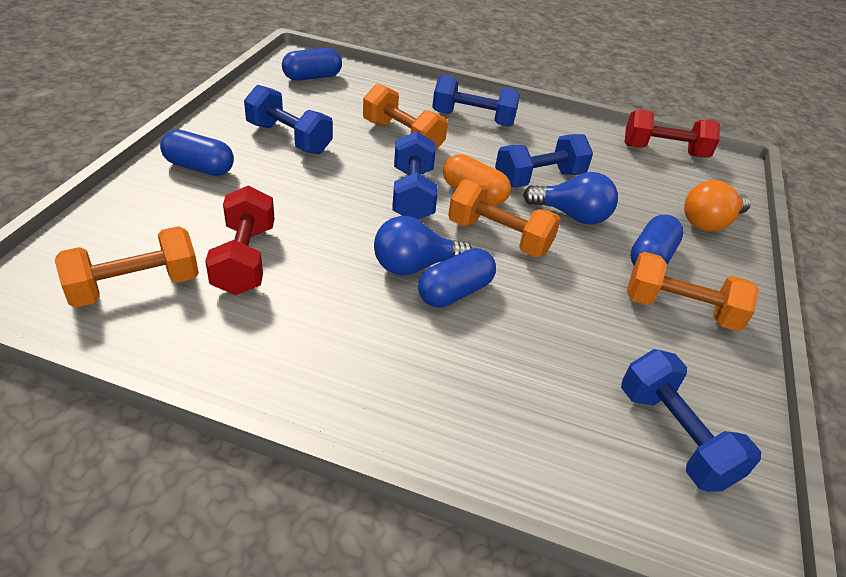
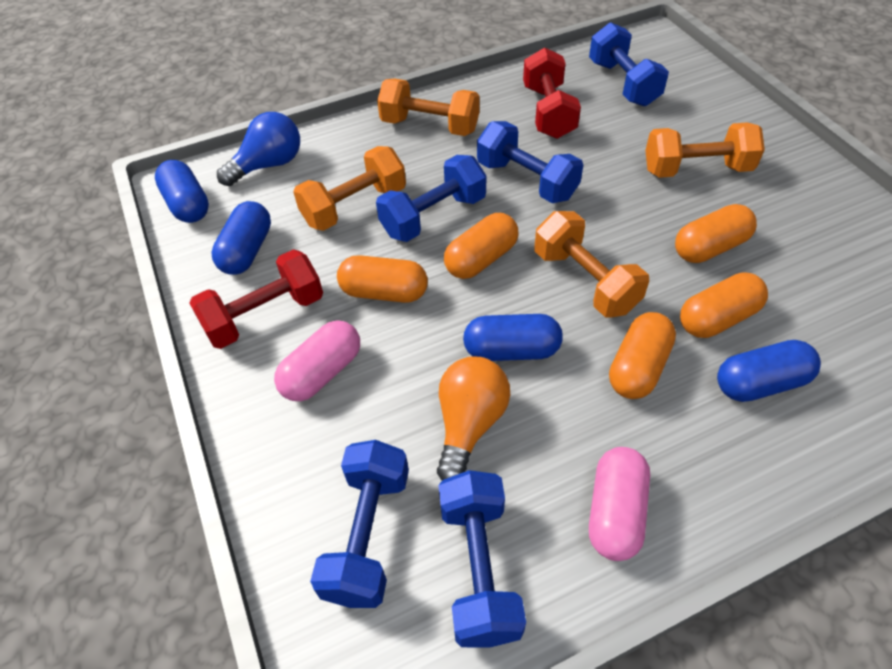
blue light bulb: 2 -> 1
orange capsule: 1 -> 5
pink capsule: 0 -> 2

